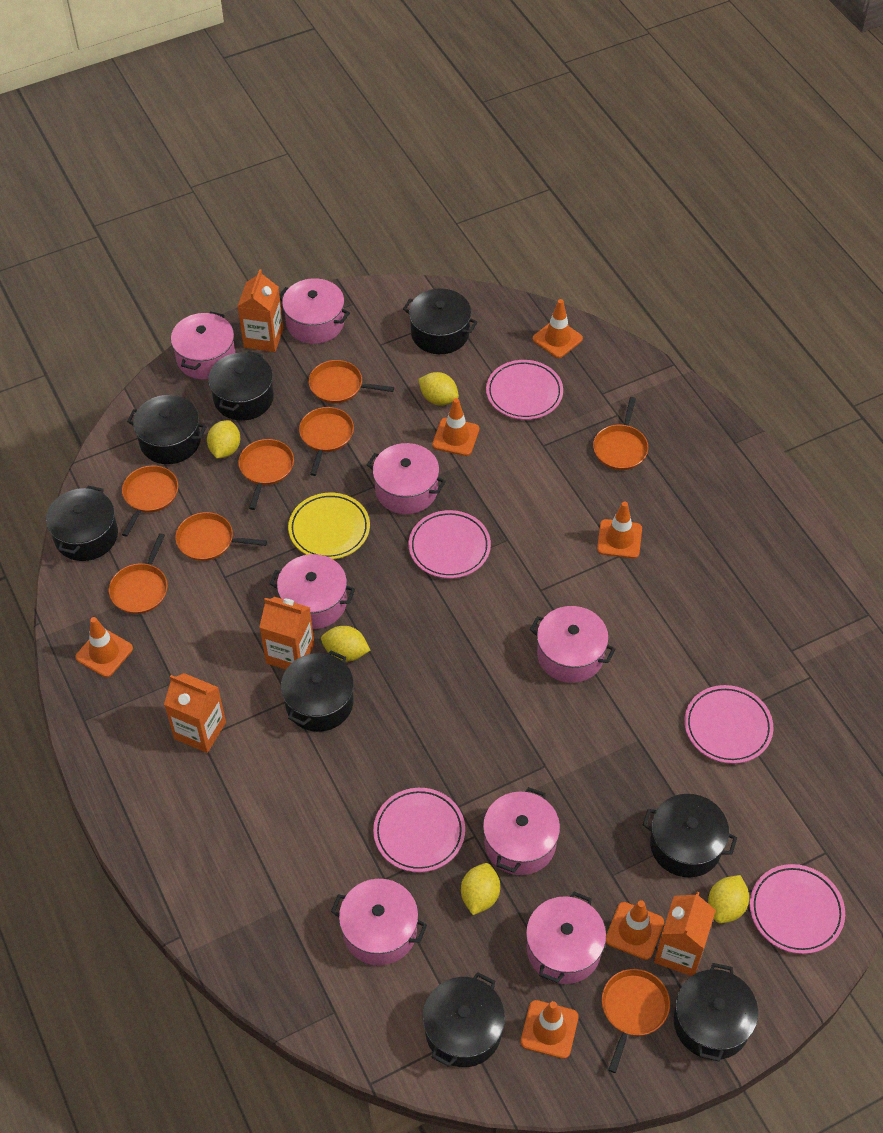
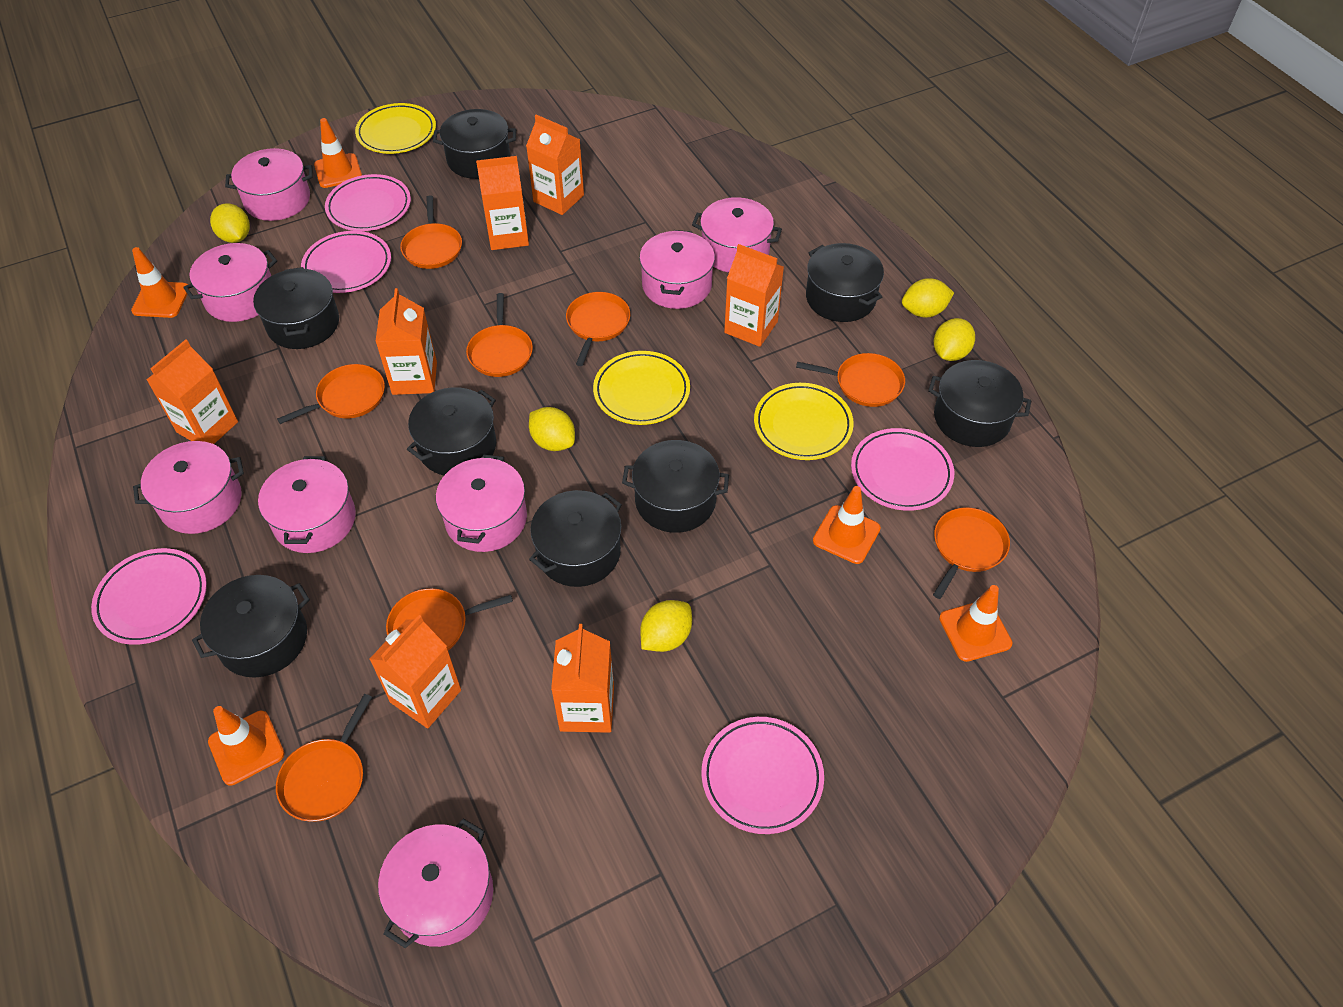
orange carton: 4 -> 7
orange traffic cone: 6 -> 5
yellow plate: 1 -> 3

